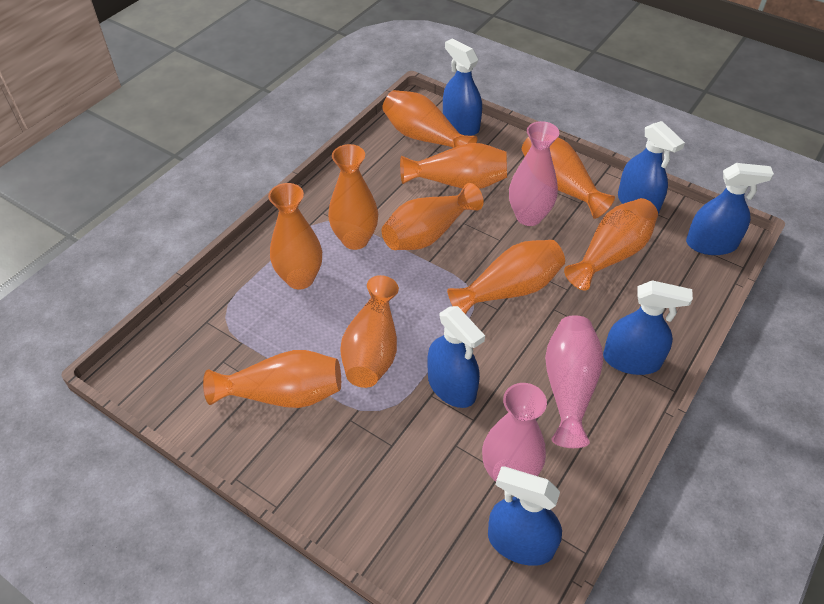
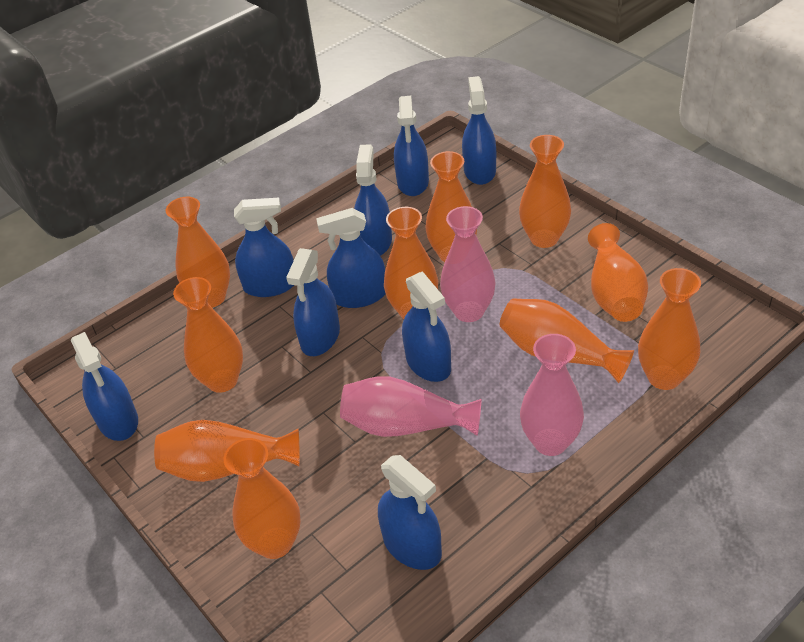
blue spray bottle: 6 -> 9

